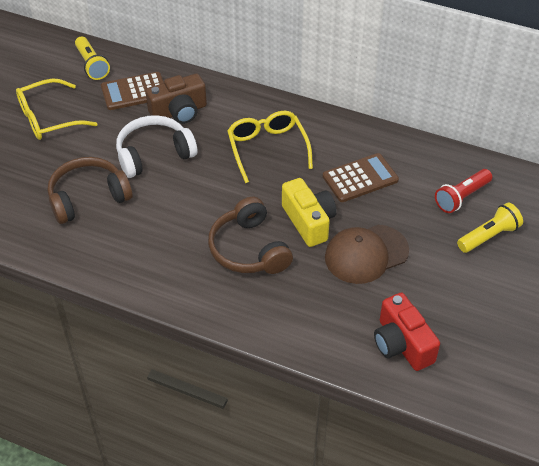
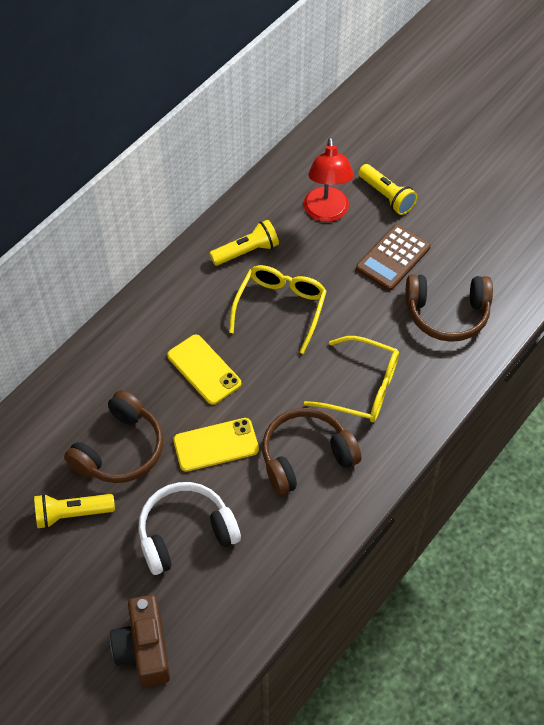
brown calculator: 2 -> 1
brown cap: 1 -> 0
brown headphones: 2 -> 3
red camera: 1 -> 0
red flashlight: 1 -> 0
red lamp: 0 -> 1
yellow camera: 1 -> 0
yellow flashlight: 2 -> 3
yellow phone: 0 -> 2

